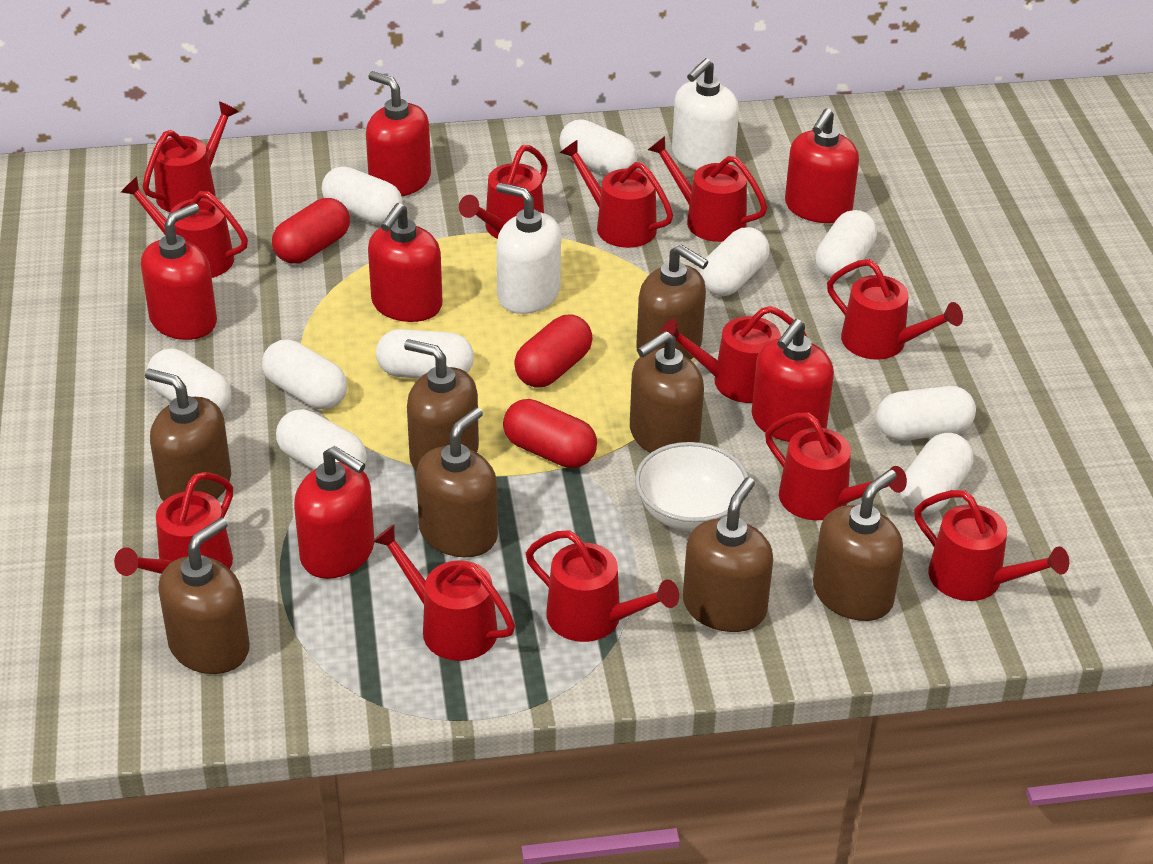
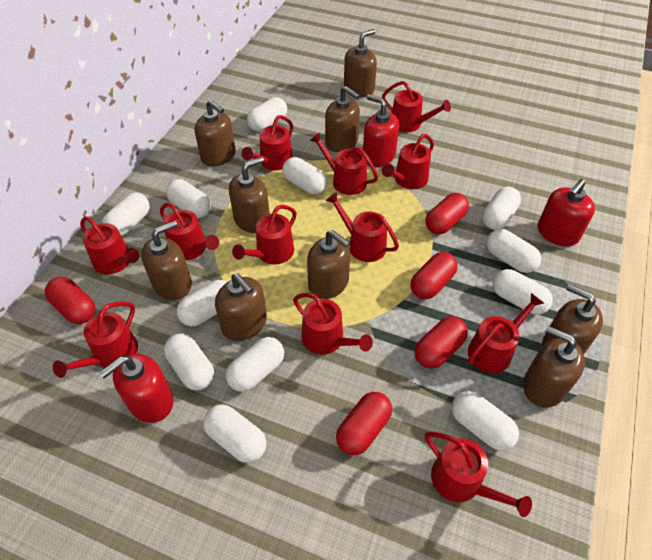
brown soap dispenser: 8 -> 9
red capsule: 3 -> 5
red soap dispenser: 6 -> 3
white bowl: 1 -> 0
white capsule: 10 -> 12
white soap dispenser: 2 -> 0

